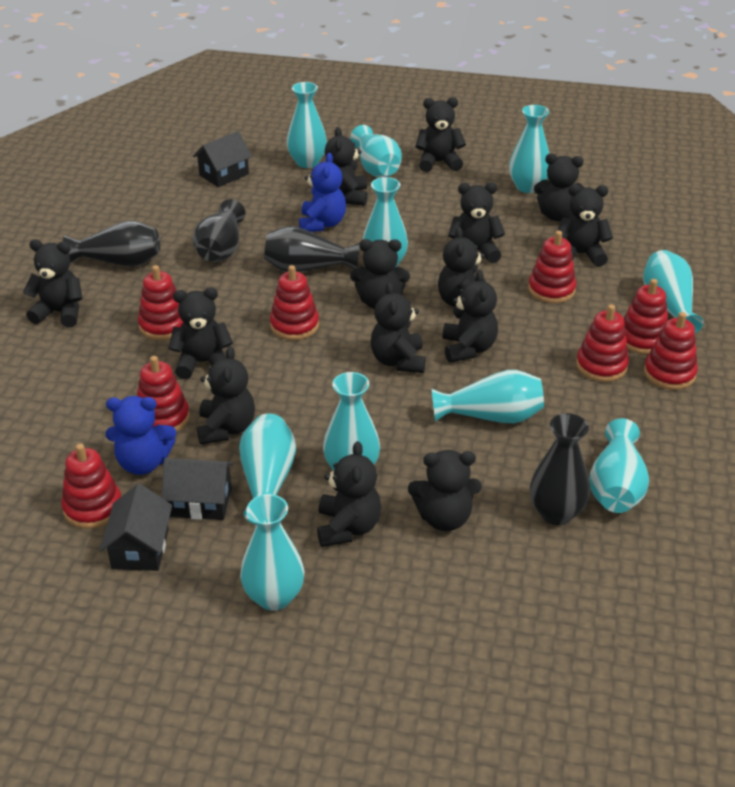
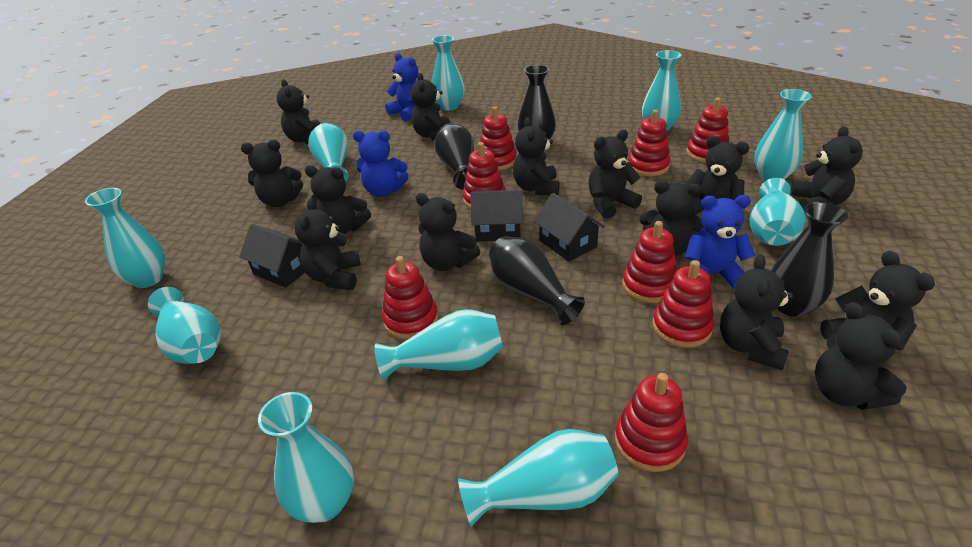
blue teddy bear: 2 -> 3

